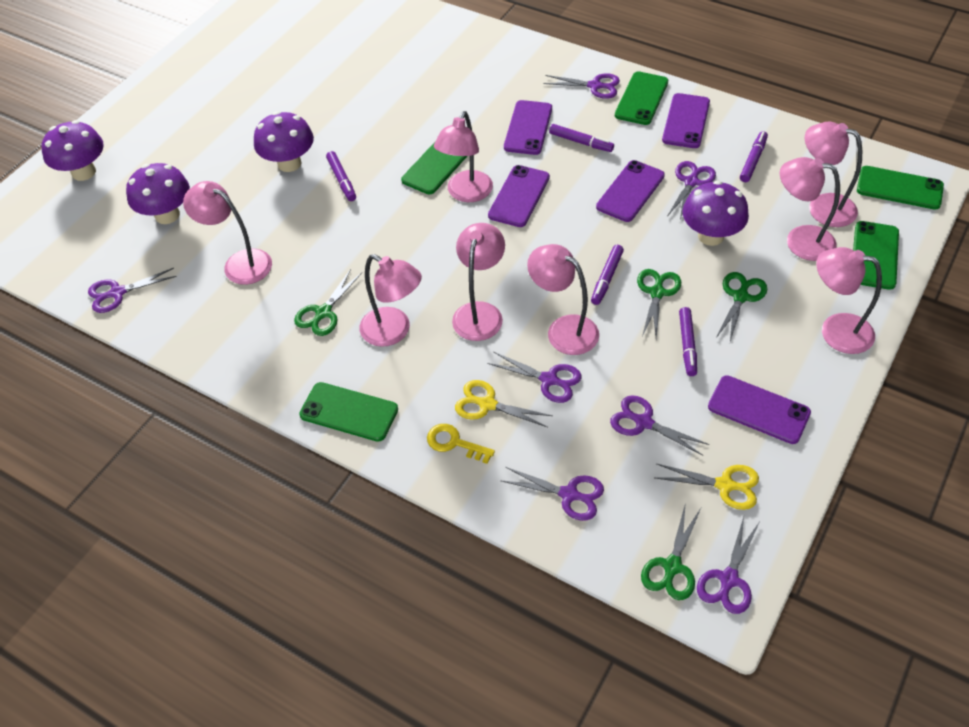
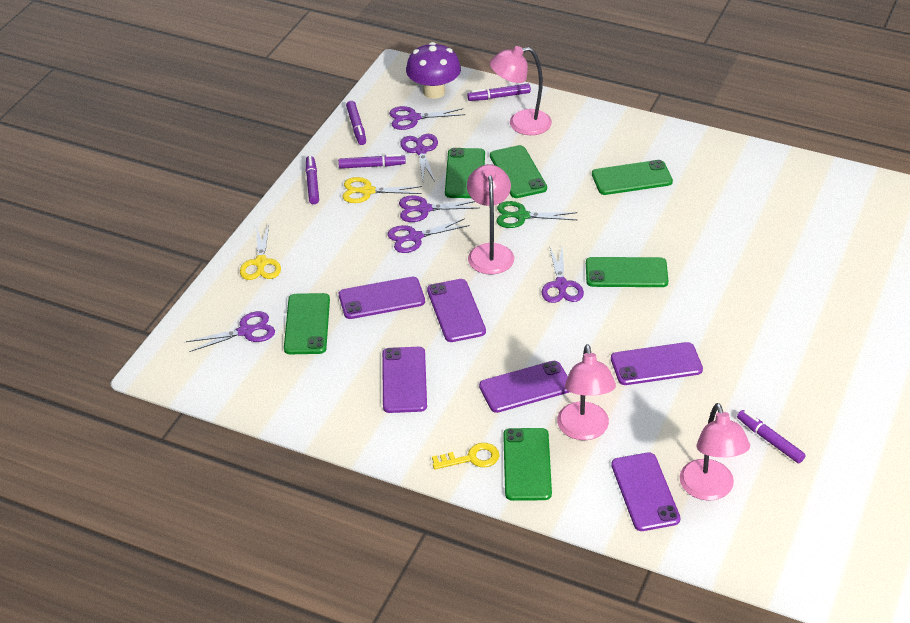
green phone: 5 -> 6
green scissors: 4 -> 1
pink lamp: 8 -> 4
purple mushroom: 4 -> 1
purple phone: 5 -> 6
purple scissors: 7 -> 6

